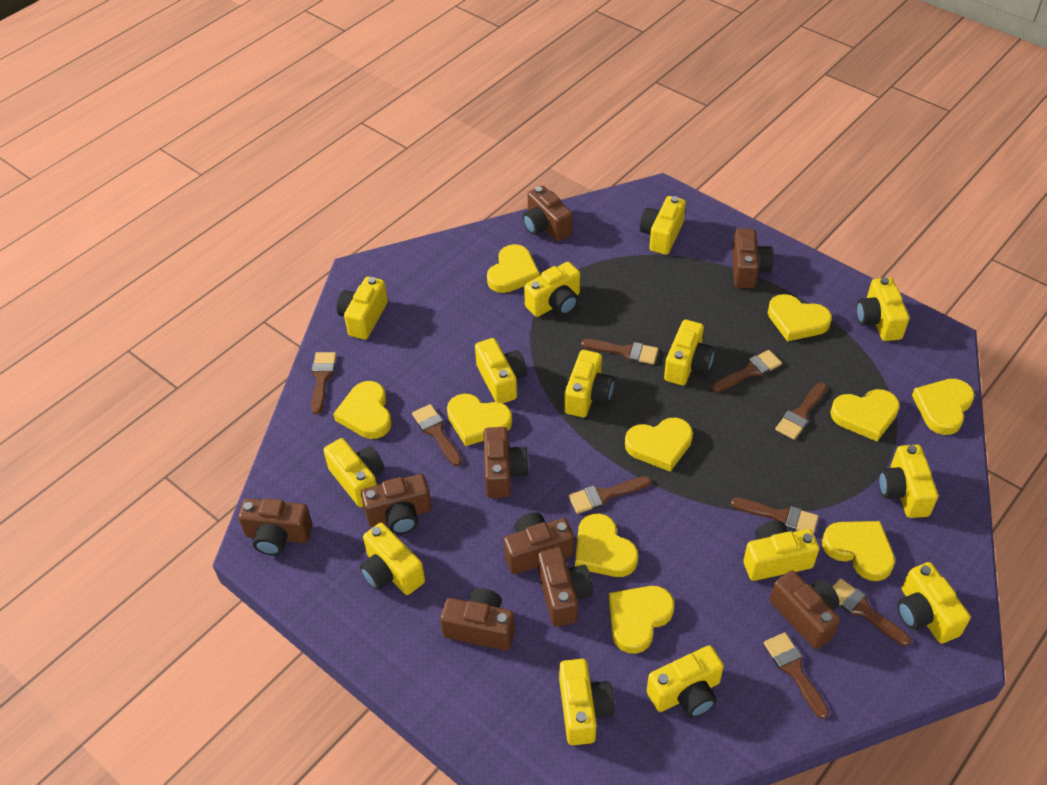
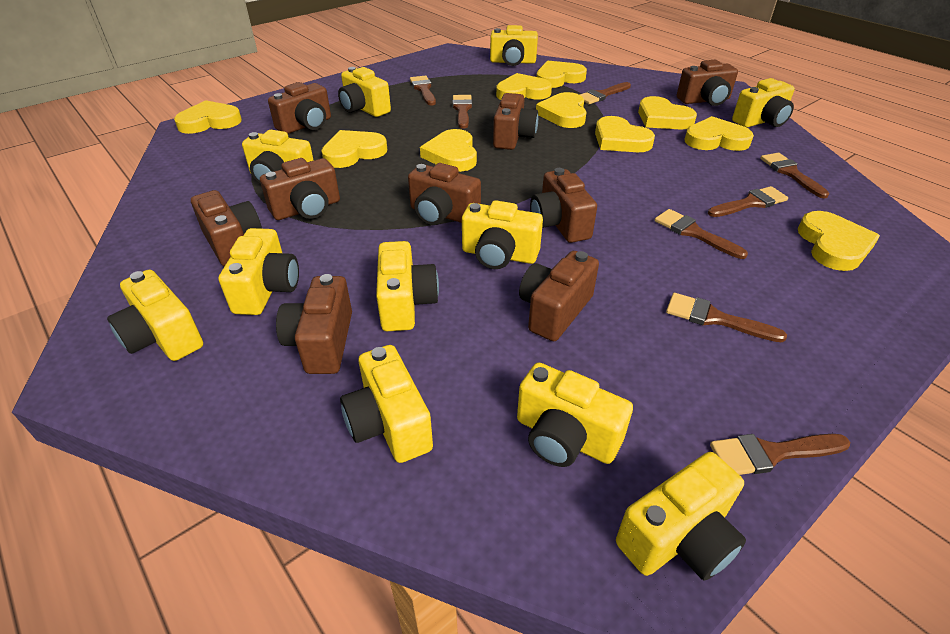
brown brush: 9 -> 8
yellow camera: 14 -> 11

